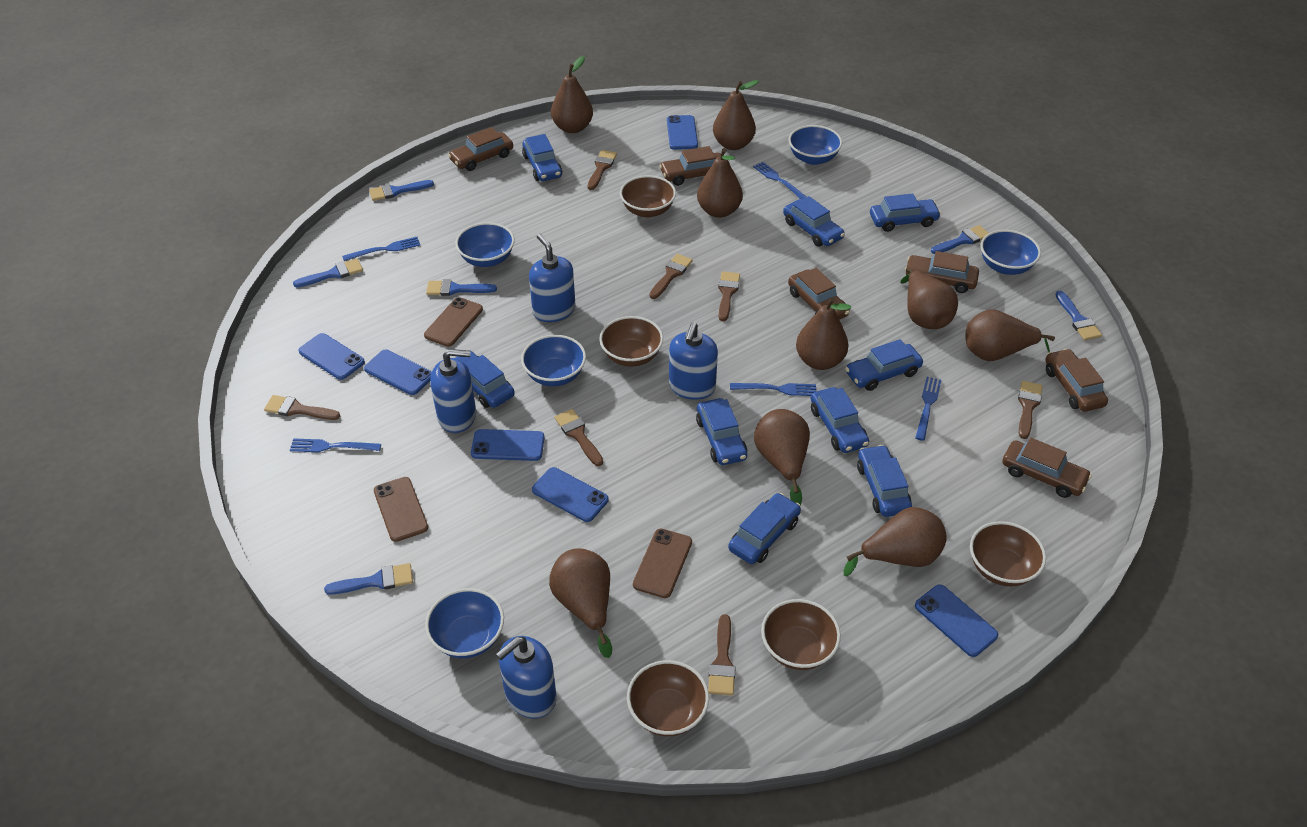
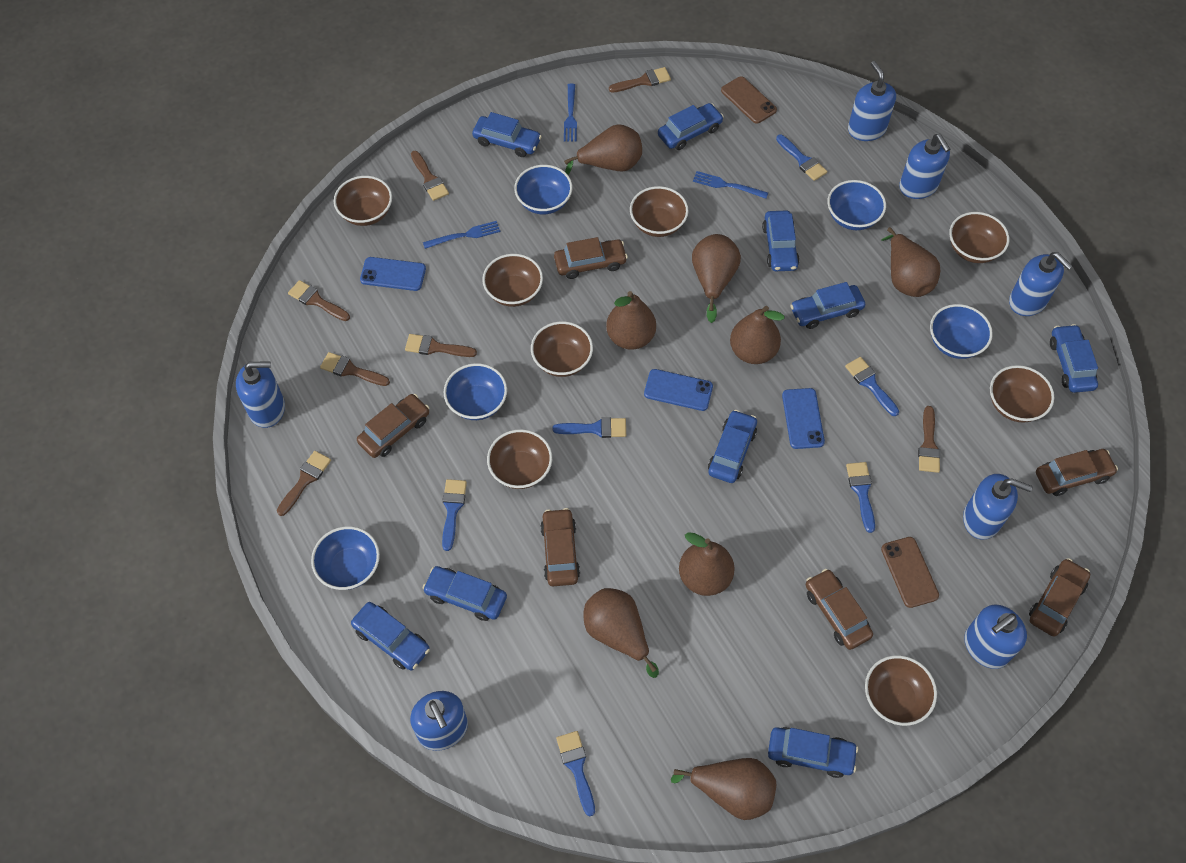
blue fork: 5 -> 3
blue phone: 6 -> 3
blue soap dispenser: 4 -> 7
brown bowl: 5 -> 8
brown pear: 9 -> 8
brown phone: 3 -> 2

